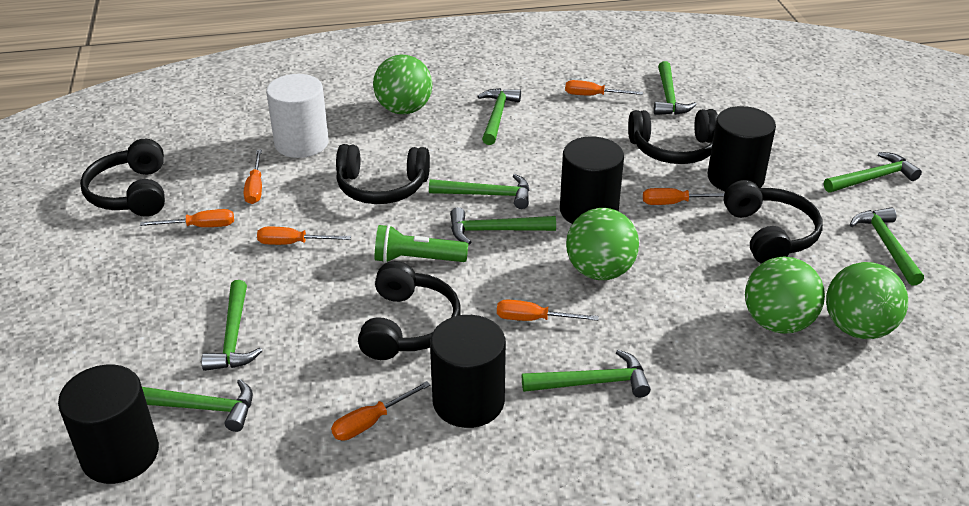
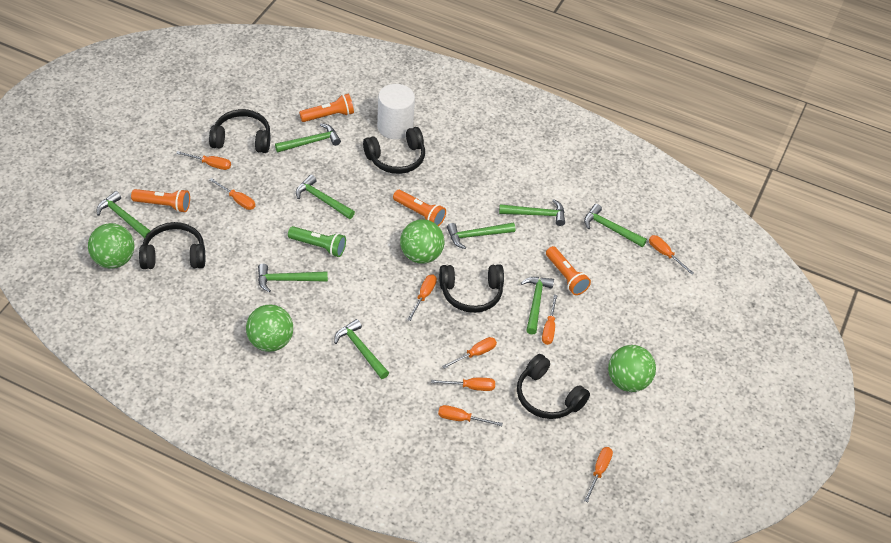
black cylinder: 4 -> 0
orange flashlight: 0 -> 4
orange screwdriver: 7 -> 9

